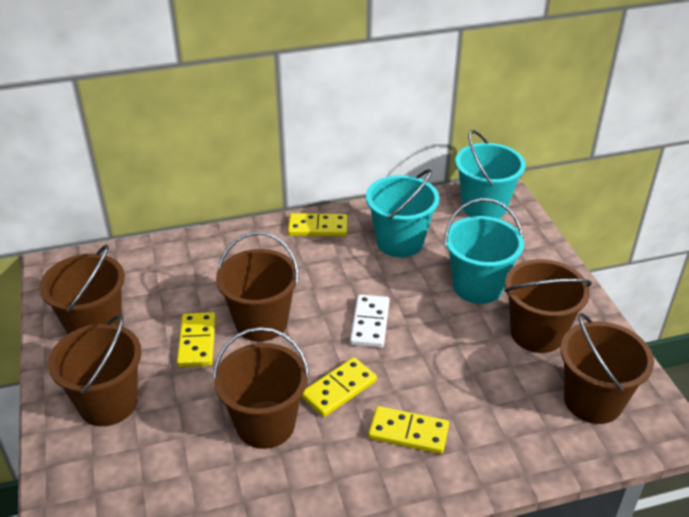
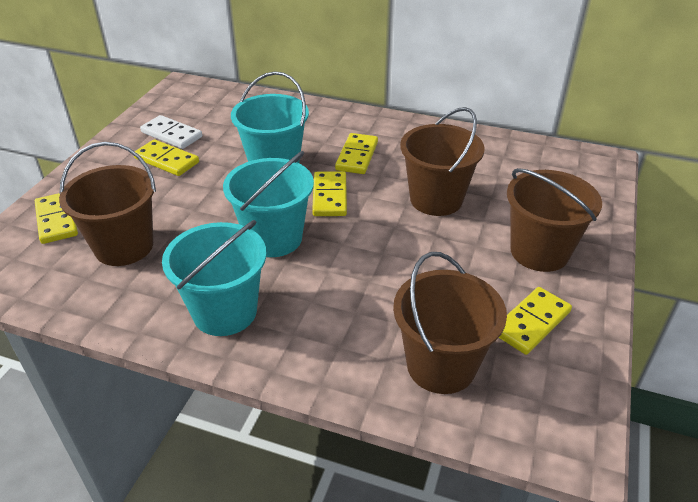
brown bucket: 6 -> 4
yellow domino: 4 -> 5

